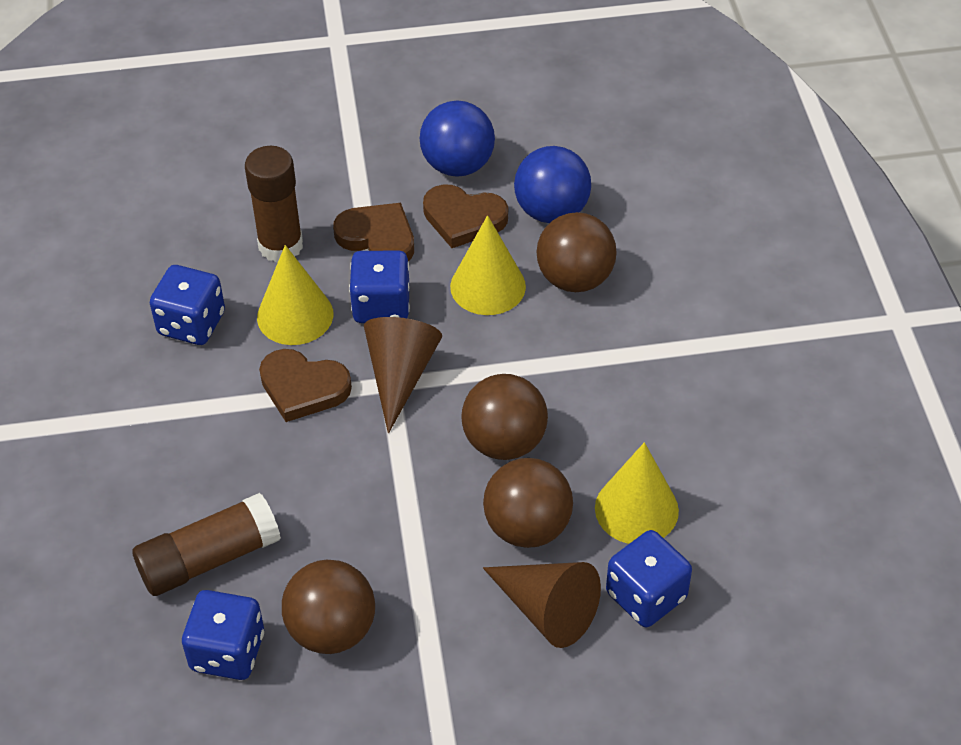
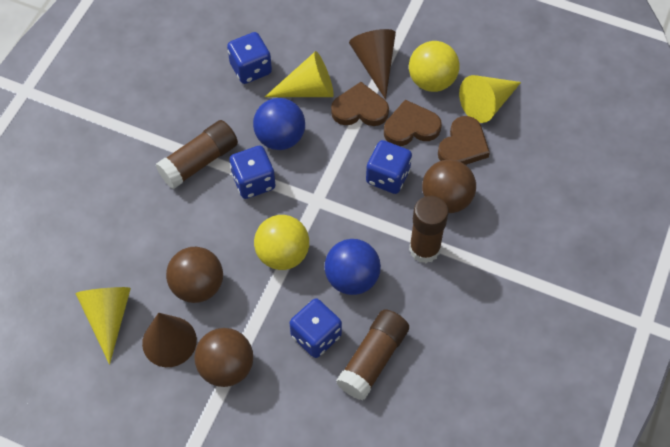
brown ball: 4 -> 3
brown glue stick: 2 -> 3
yellow ball: 0 -> 2

